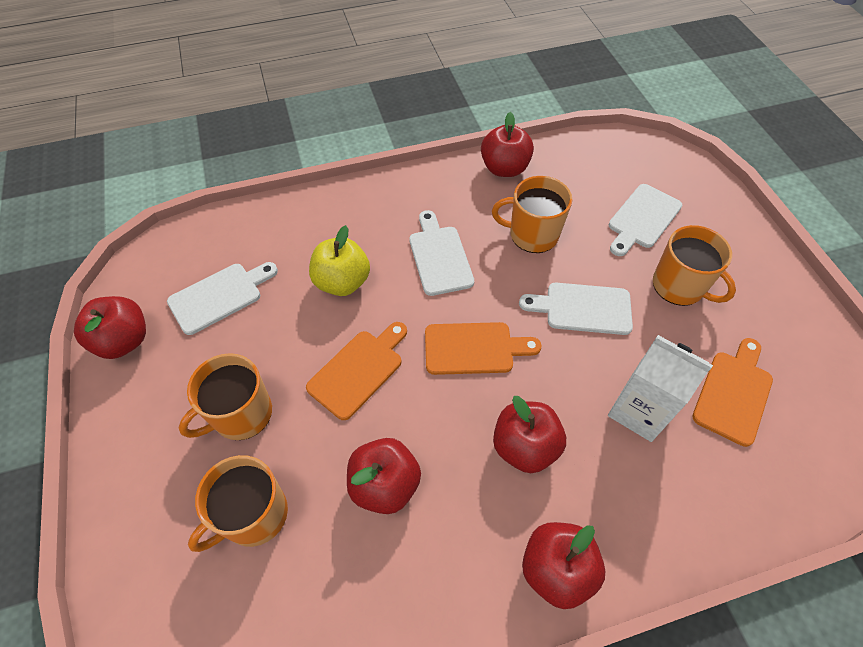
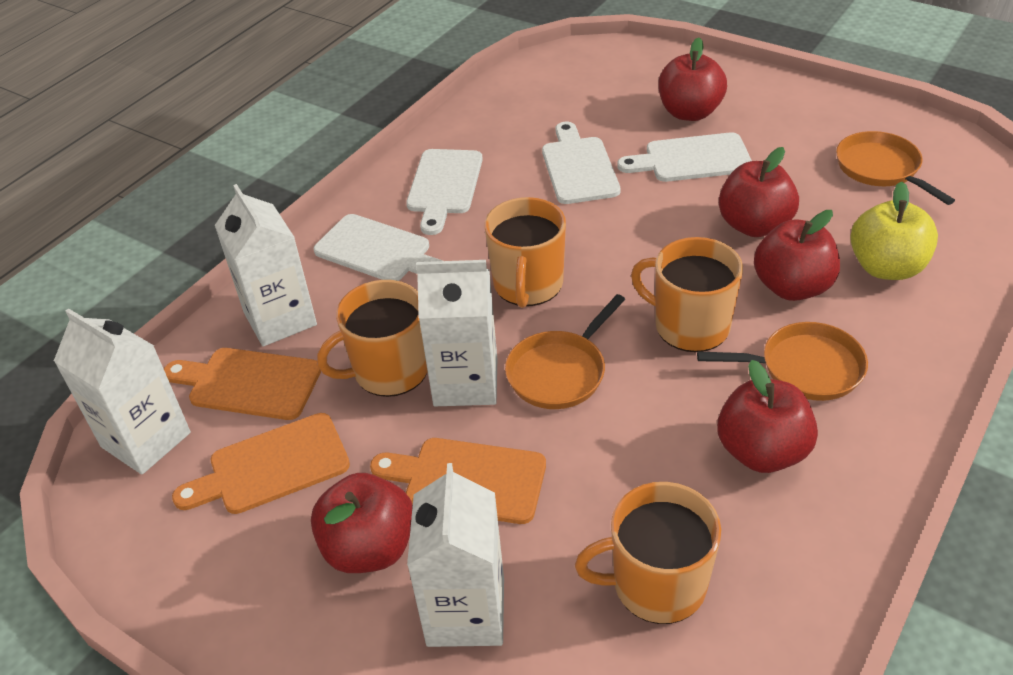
orange pan: 0 -> 3
white carton: 1 -> 4

